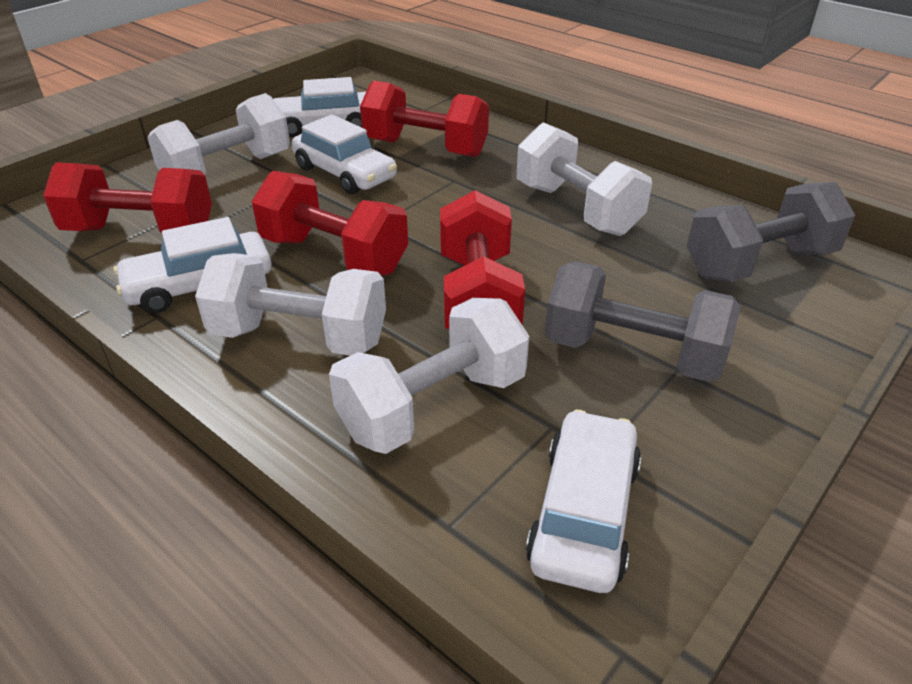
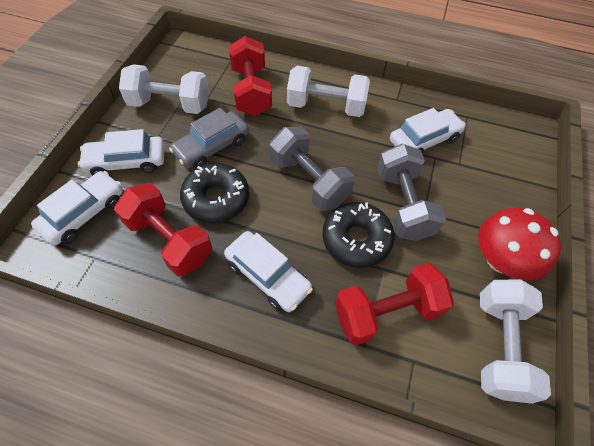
black donut: 0 -> 2
grey car: 0 -> 1
red dumbbell: 4 -> 3
red mushroom: 0 -> 1
white dumbbell: 4 -> 3

